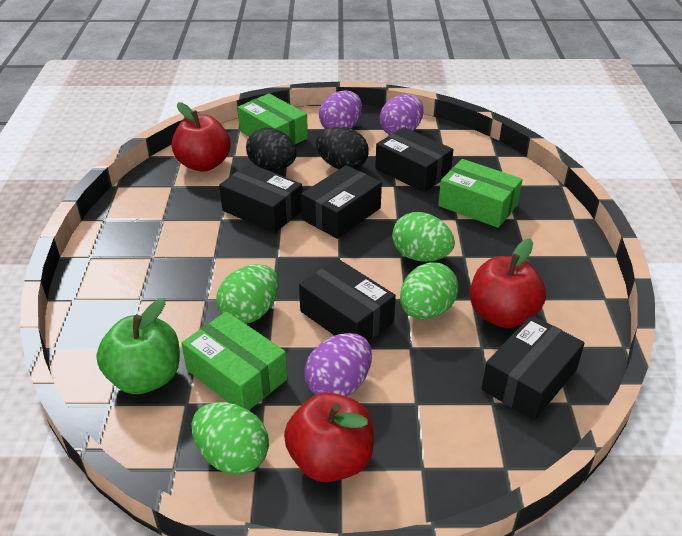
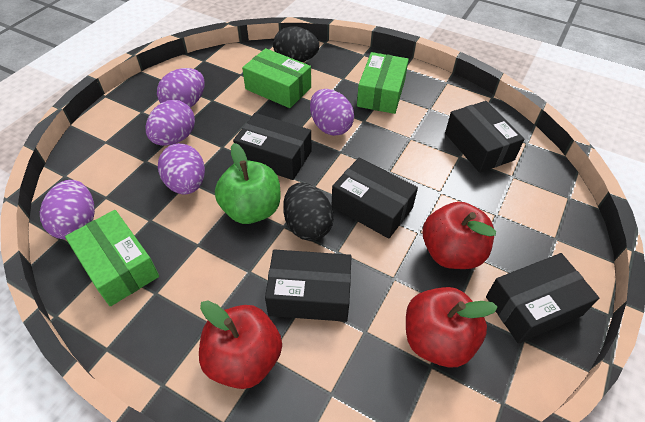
green egg: 4 -> 0
purple egg: 3 -> 5

